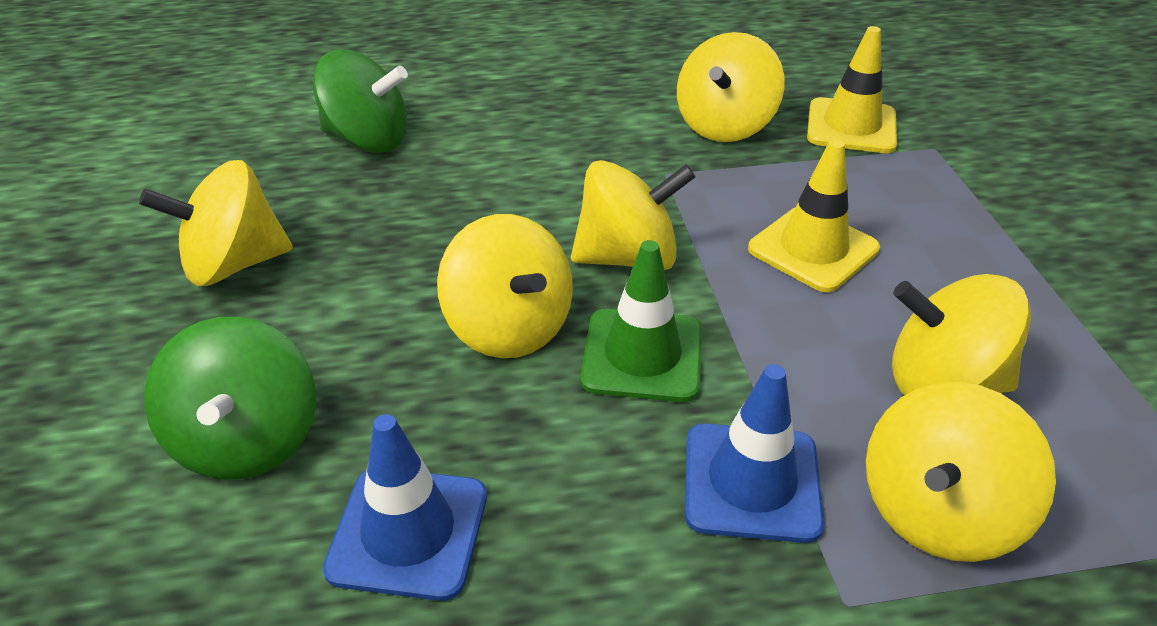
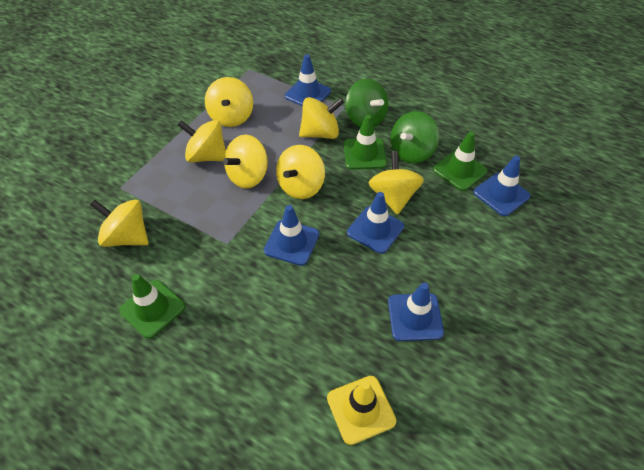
blue traffic cone: 2 -> 5
green traffic cone: 1 -> 3
yellow spinning top: 6 -> 7
yellow traffic cone: 2 -> 1

